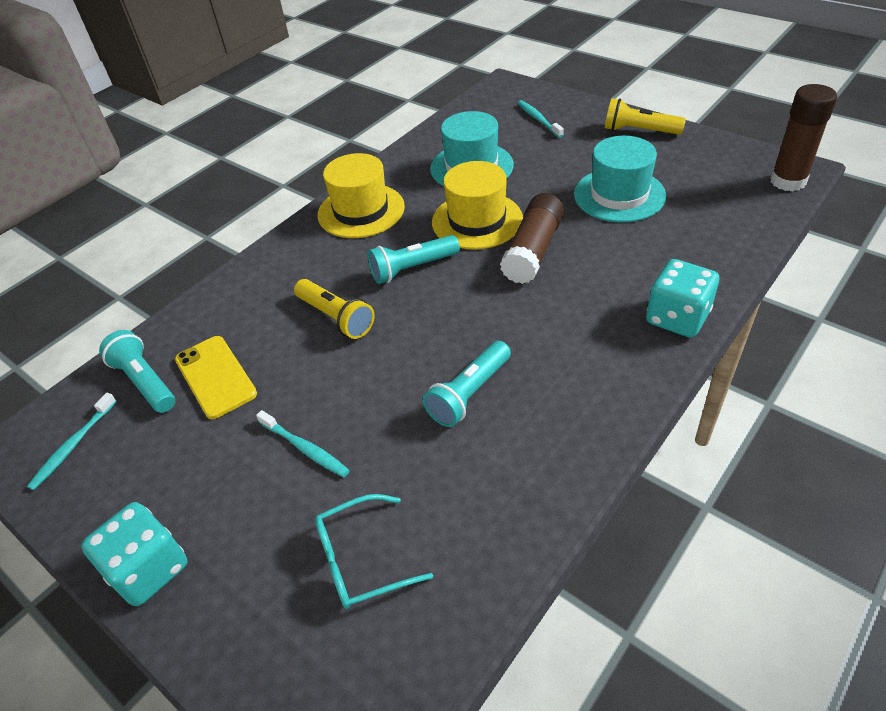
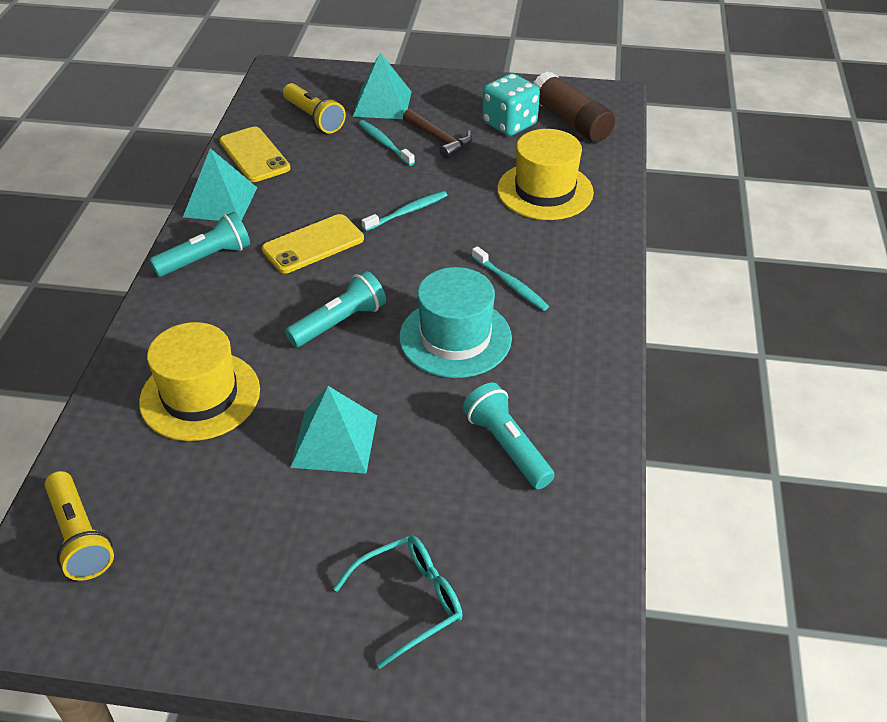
brown glue stick: 2 -> 1
brown hammer: 0 -> 1
turquoise dice: 2 -> 1
turquoise hat: 2 -> 1
turquoise pyramid: 0 -> 3
yellow phone: 1 -> 2

